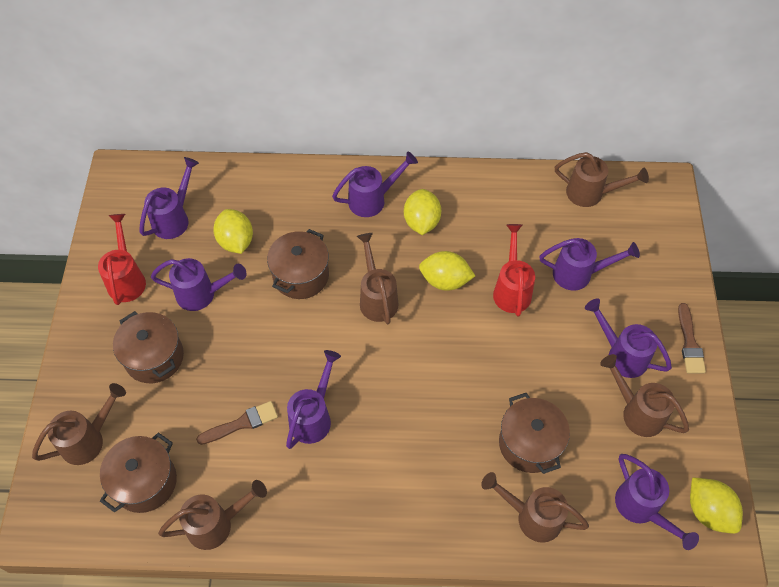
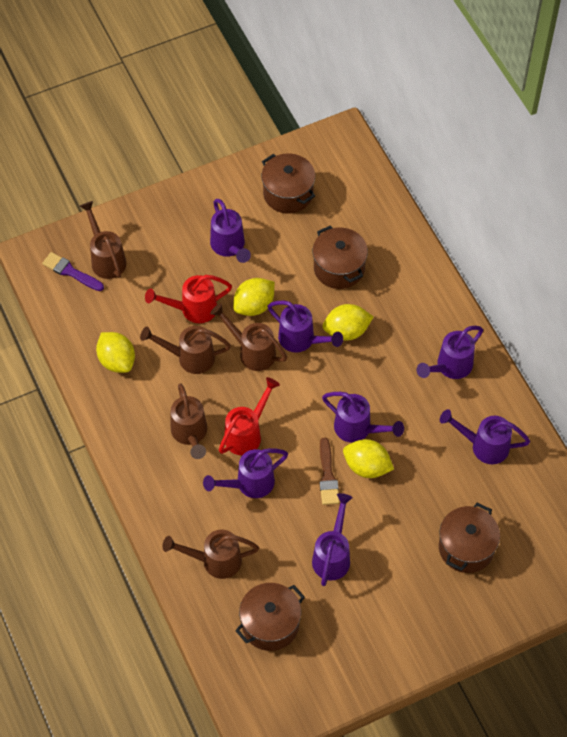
brown brush: 2 -> 1
brown watering can: 6 -> 5
purple brush: 0 -> 1

